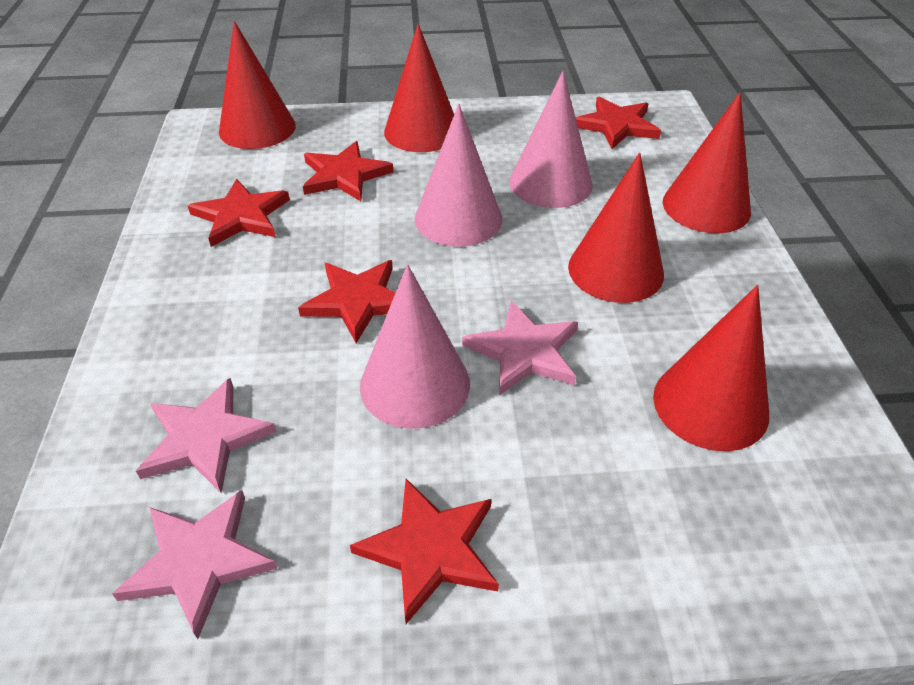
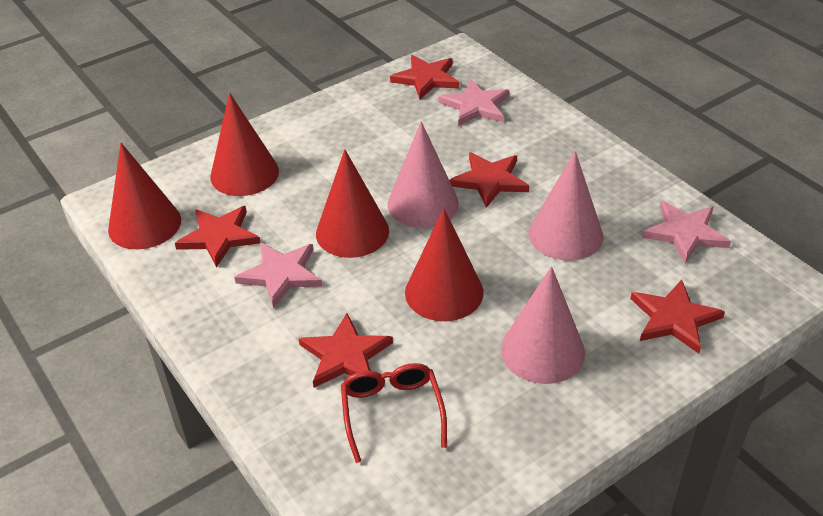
red cone: 5 -> 4
red glasses: 0 -> 1

